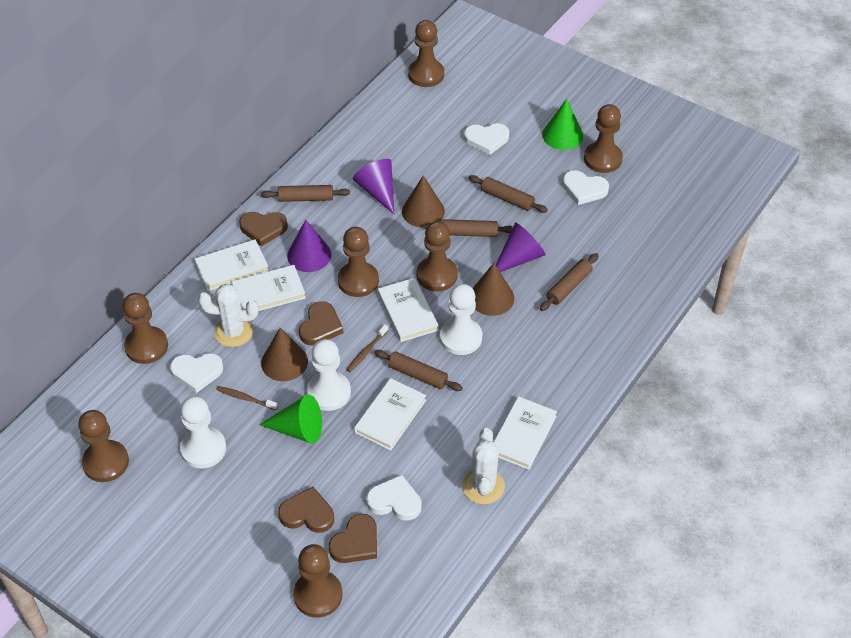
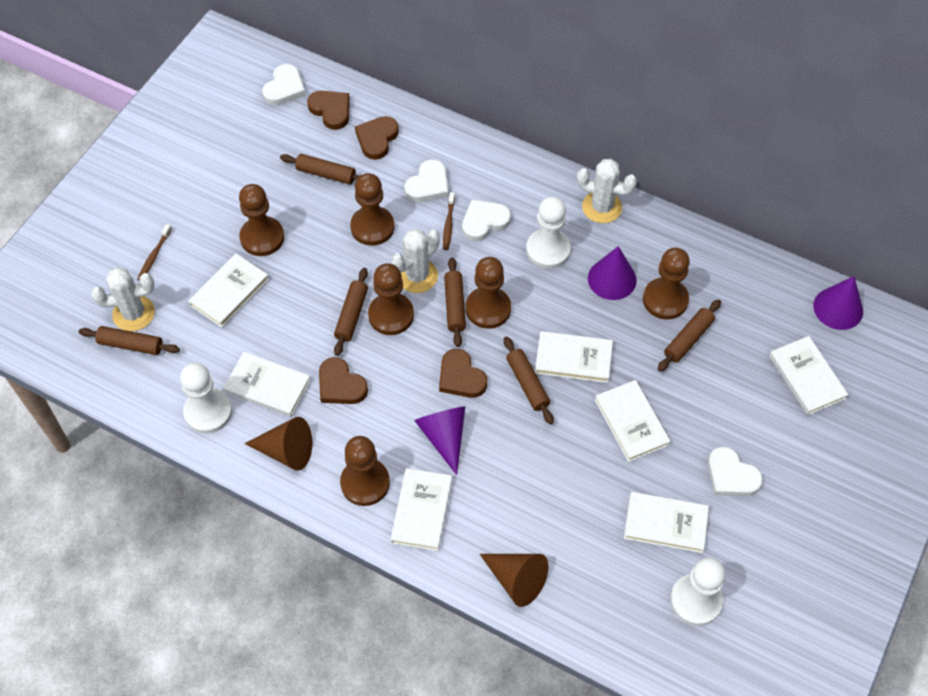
brown cone: 3 -> 2
brown pawn: 7 -> 6
brown rolling pin: 5 -> 6
green cone: 2 -> 0
white book: 5 -> 7
white cactus: 2 -> 3

